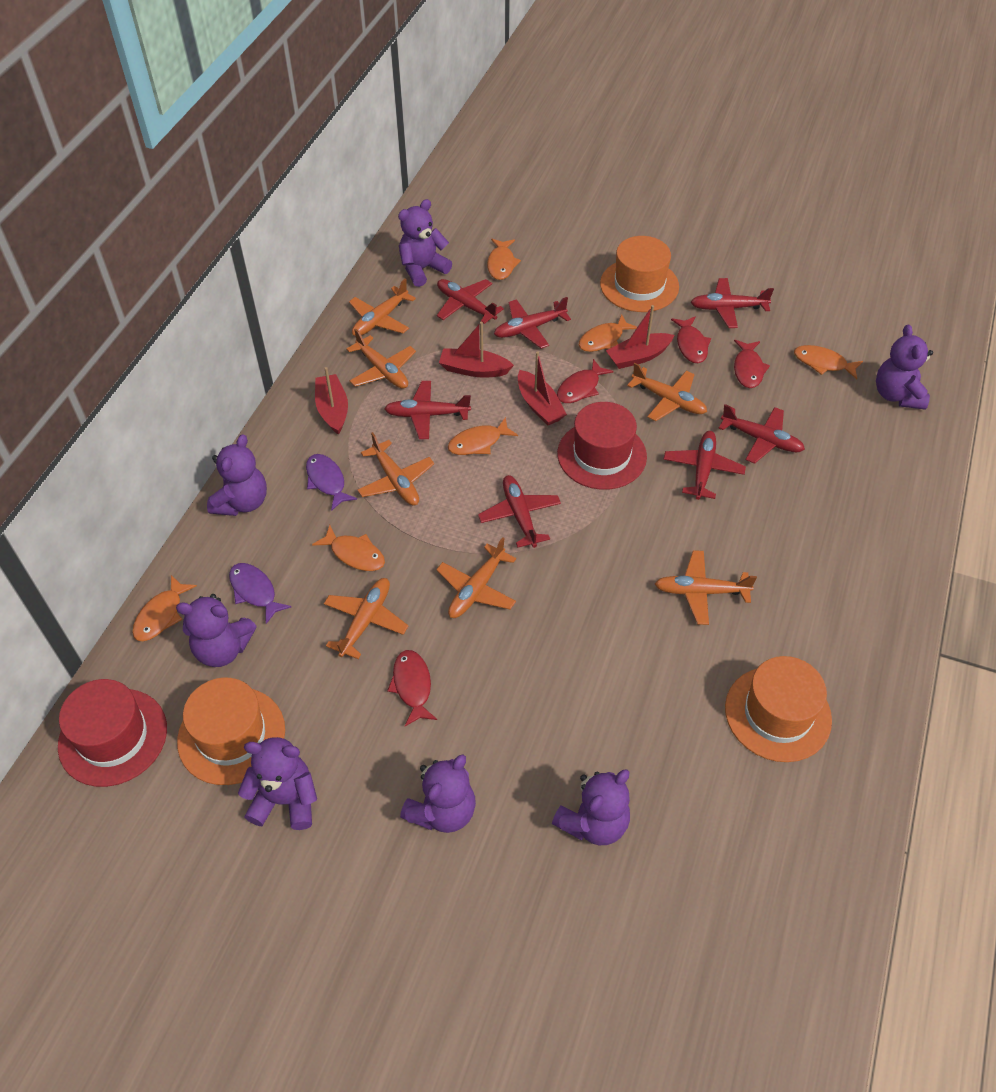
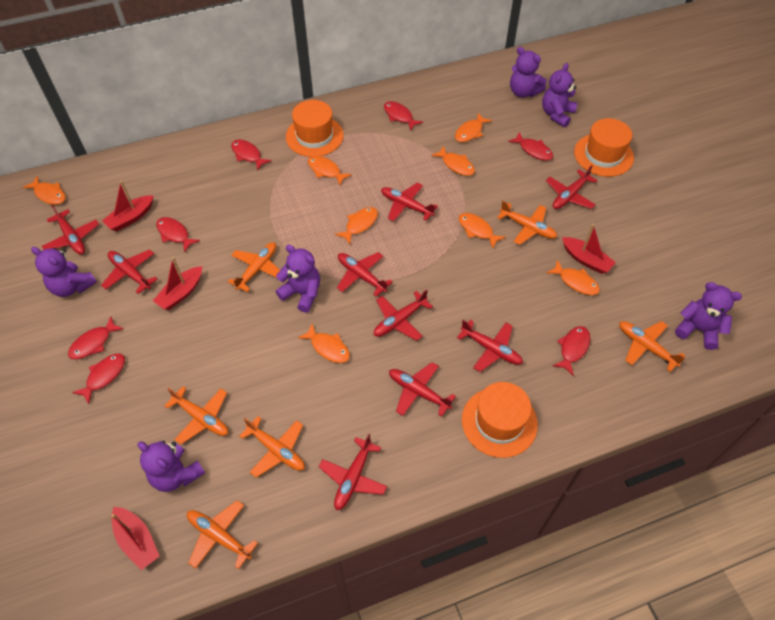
orange fish: 6 -> 8
orange plane: 7 -> 6
purple fish: 2 -> 0
purple teddy bear: 7 -> 6
red fish: 4 -> 7
red hat: 2 -> 0
red plane: 7 -> 9

